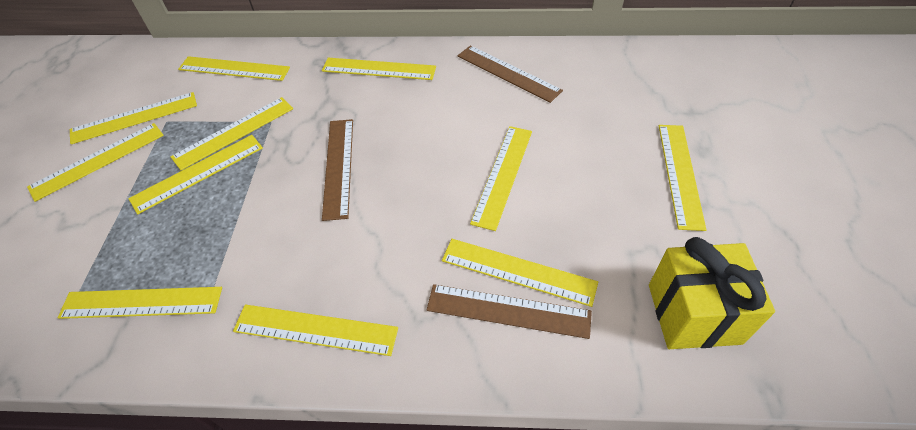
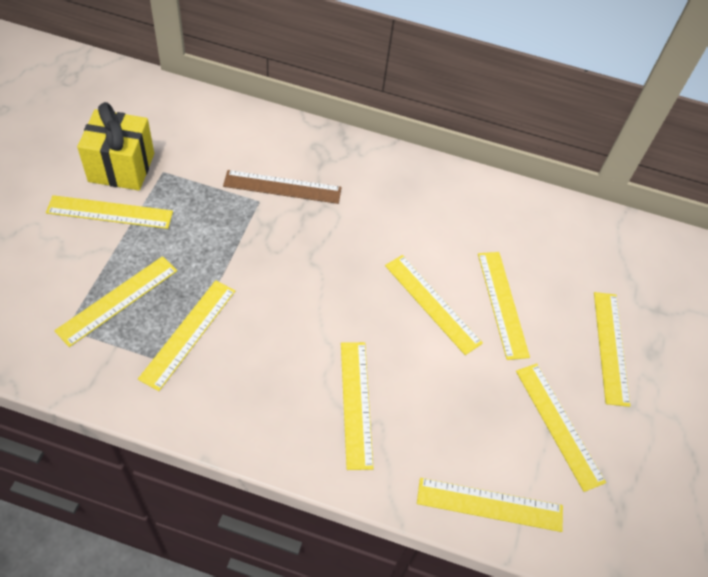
brown ruler: 3 -> 1
yellow ruler: 11 -> 9

